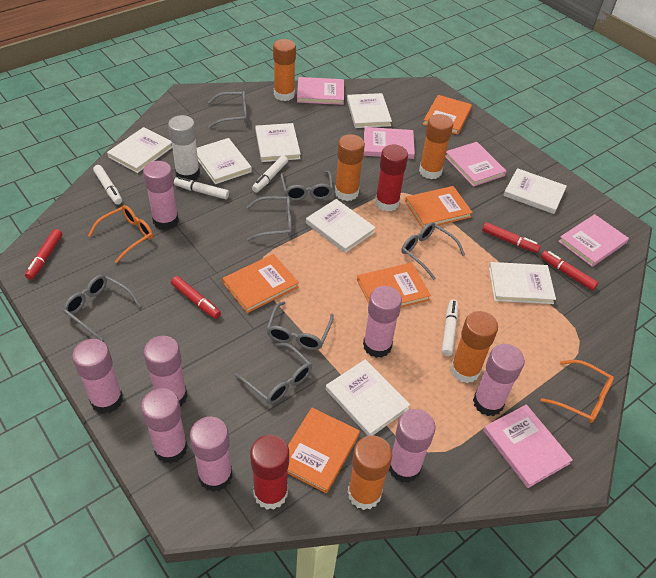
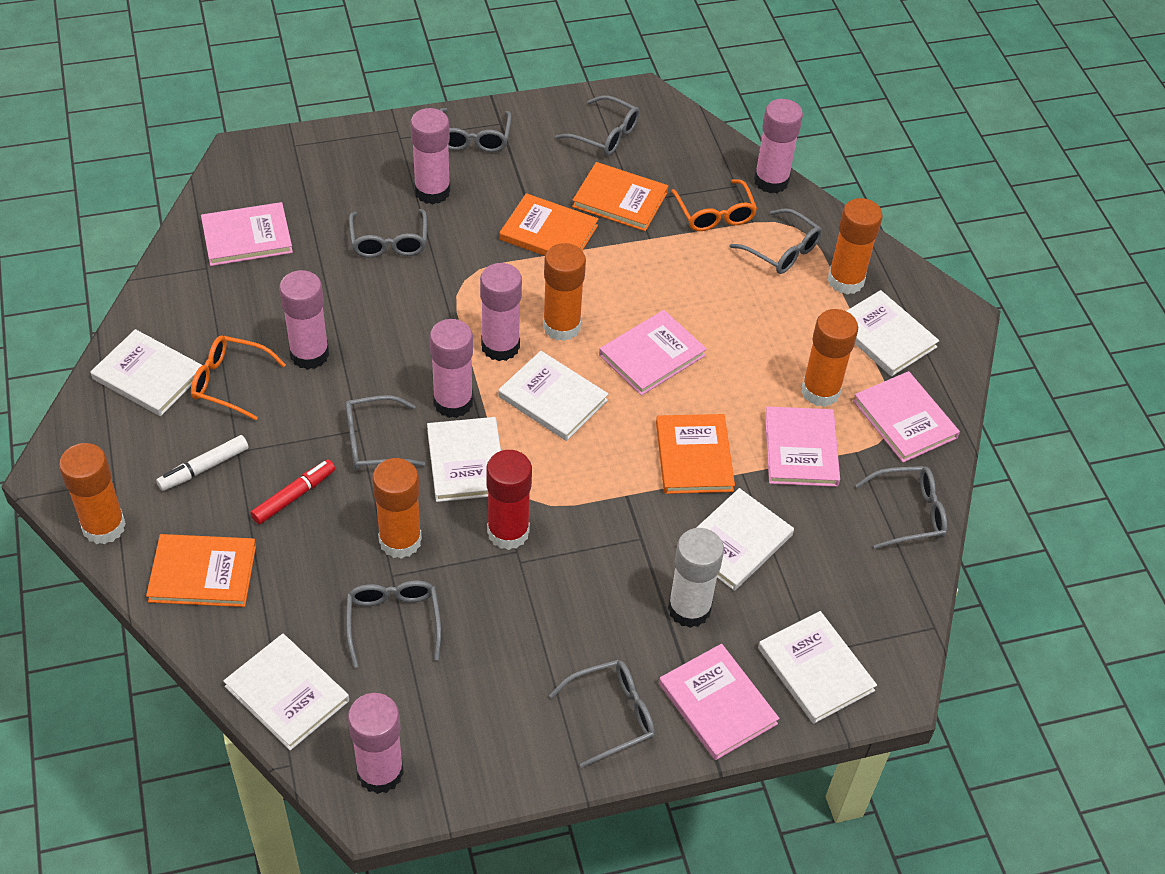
grey glasses: 7 -> 8
orange book: 5 -> 4
pink glue stick: 8 -> 6
red glue stick: 2 -> 1
red marker: 4 -> 1
white book: 8 -> 7
white marker: 4 -> 1

